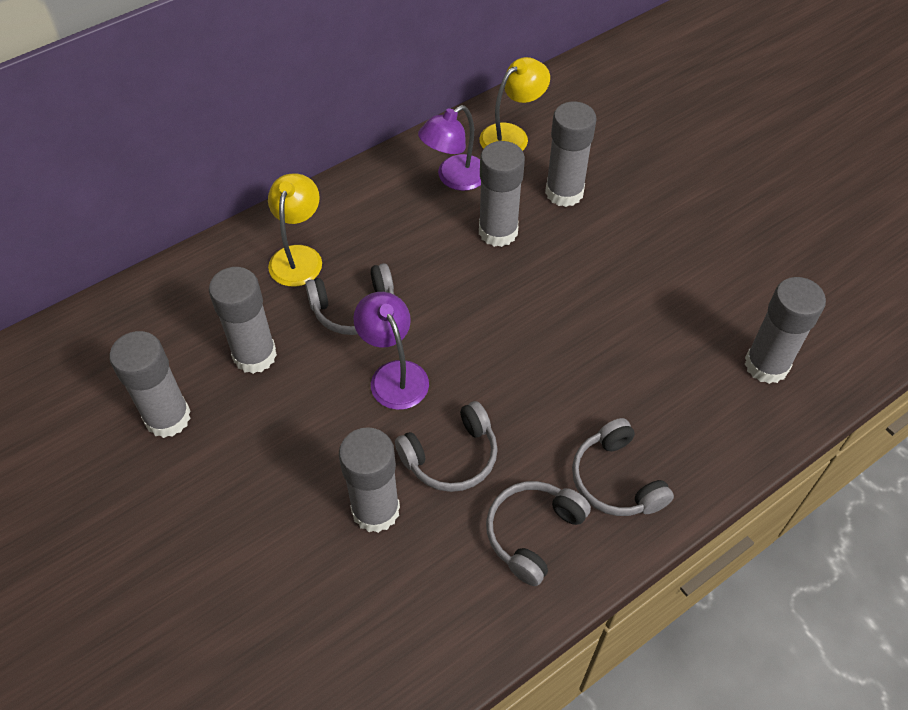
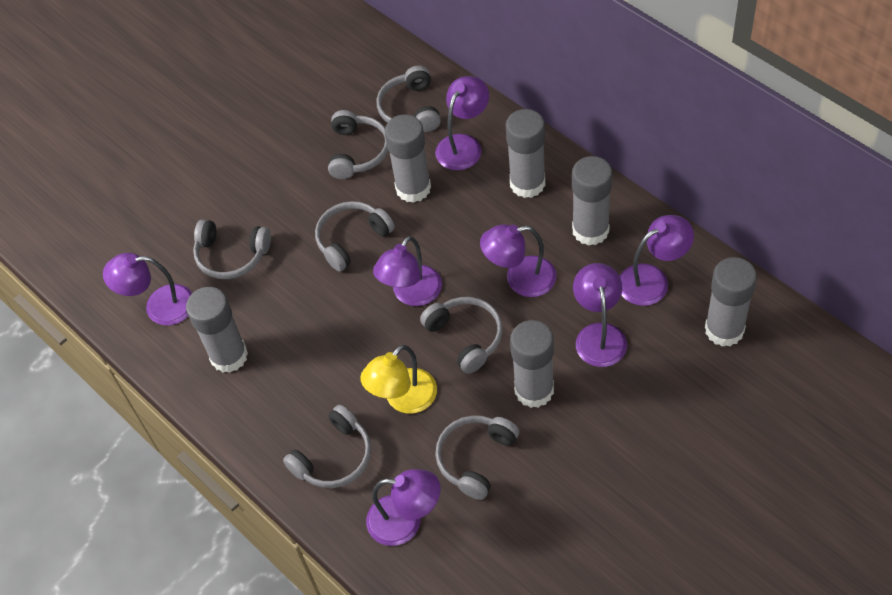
grey headphones: 4 -> 7
purple lamp: 2 -> 7
yellow lamp: 2 -> 1

